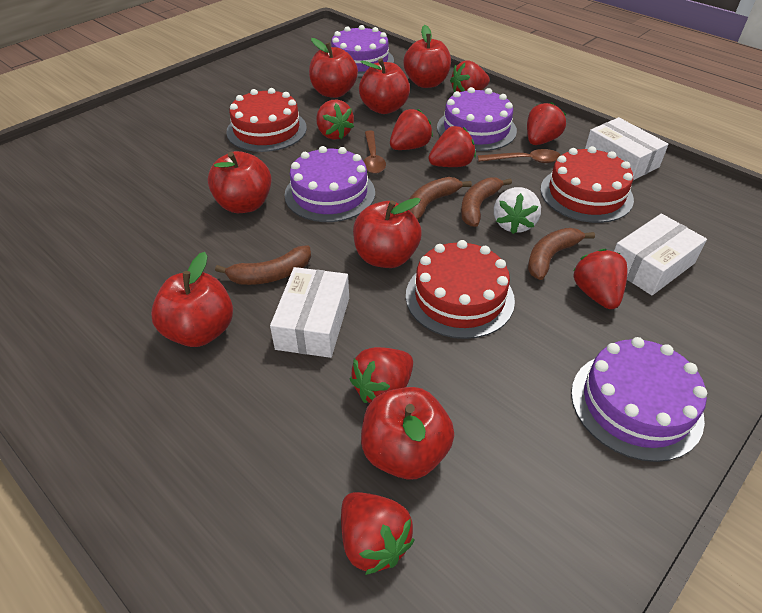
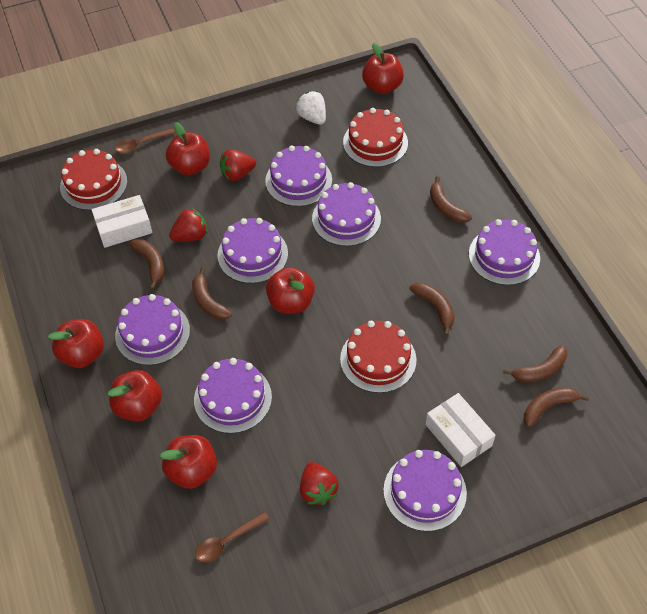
brown banana: 4 -> 6
purple cake: 4 -> 7
red apple: 7 -> 6
red strawberry: 8 -> 3
white box: 3 -> 2

